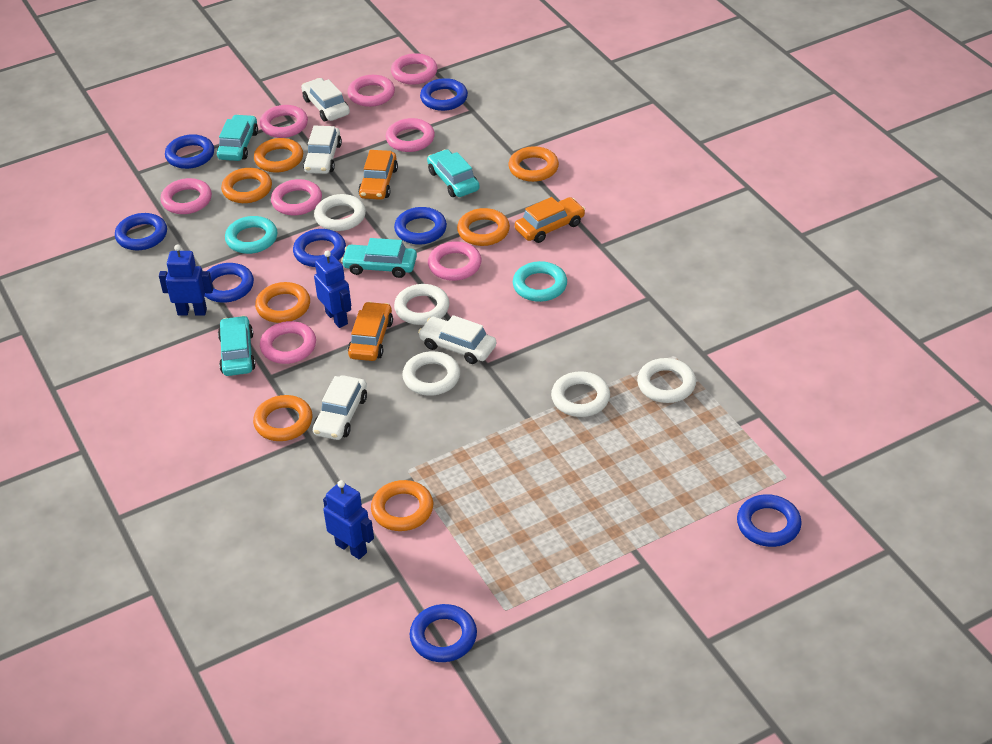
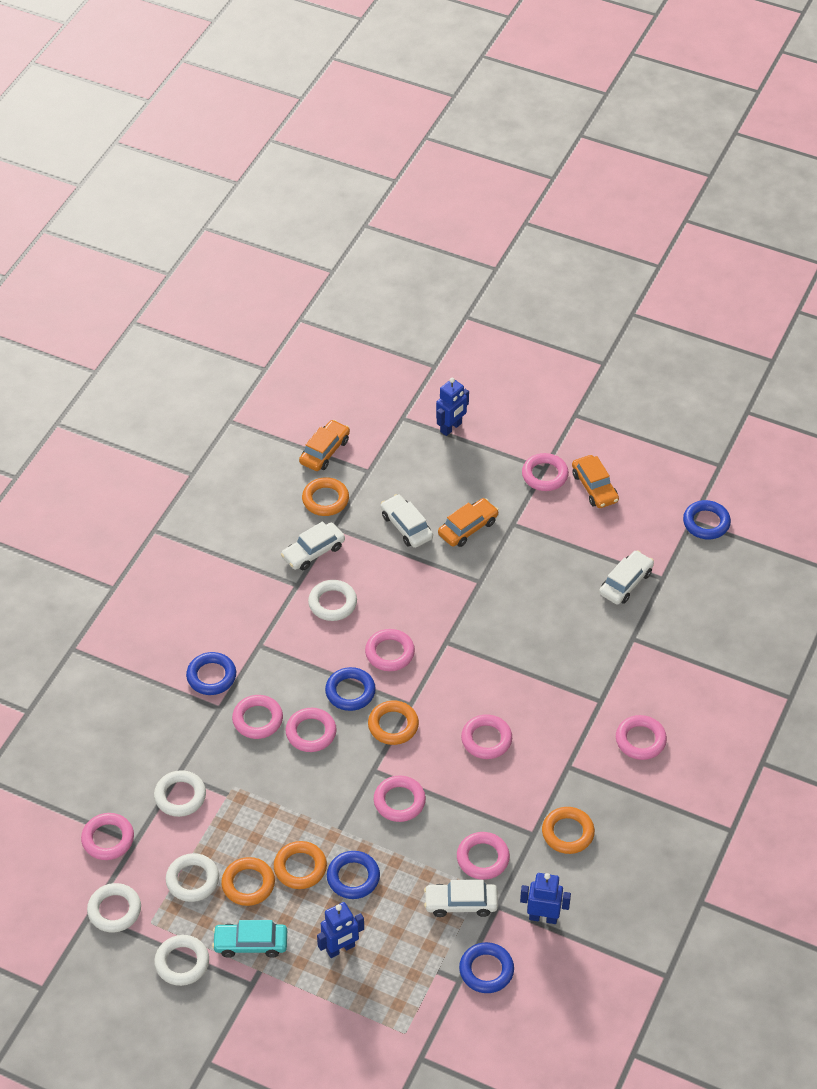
blue ring: 8 -> 5
orange ring: 7 -> 5
pink ring: 8 -> 9
turquoise car: 4 -> 1
turquoise ring: 2 -> 0

